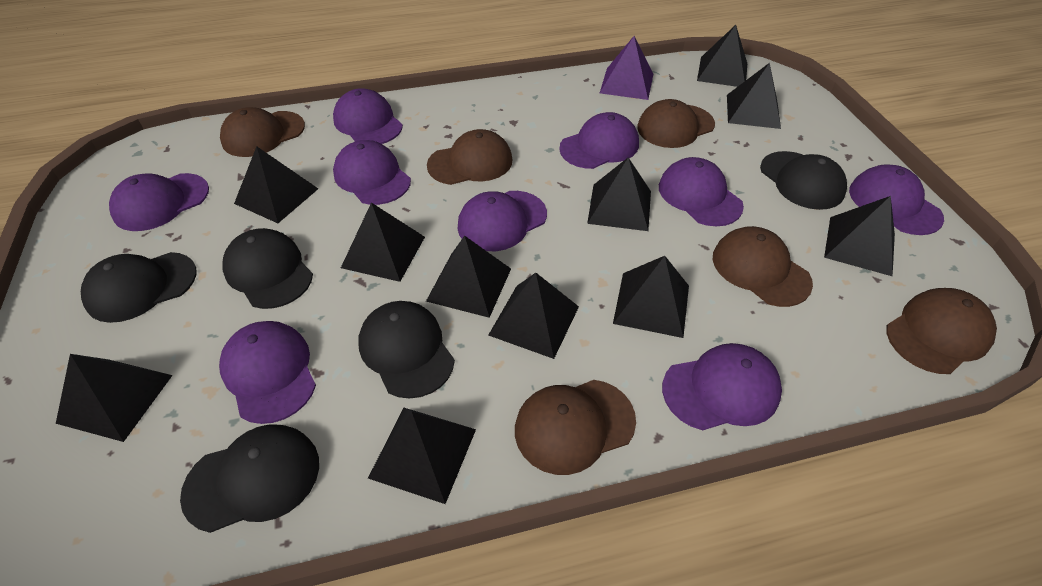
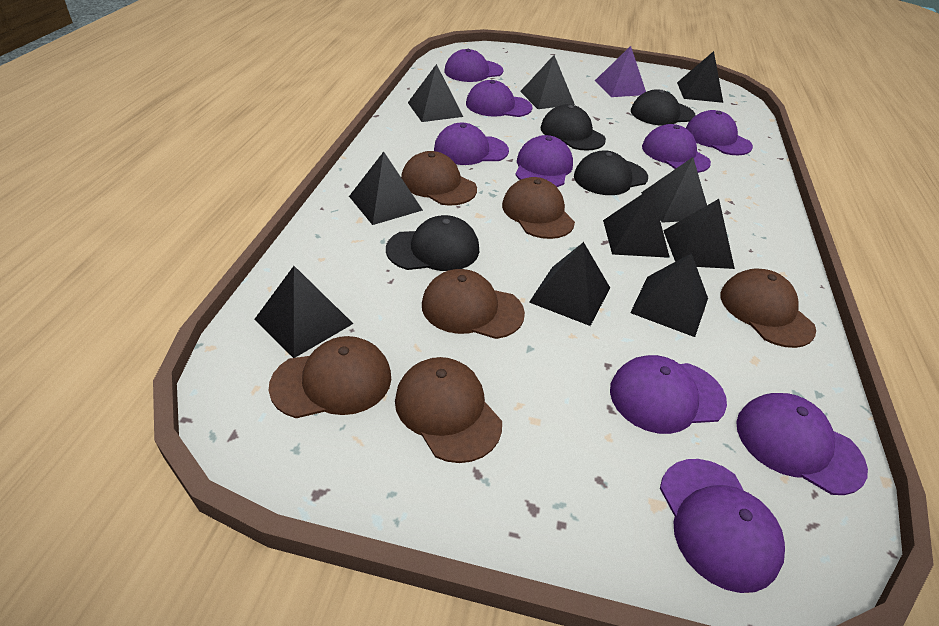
black cap: 5 -> 4
black pyramid: 11 -> 10

